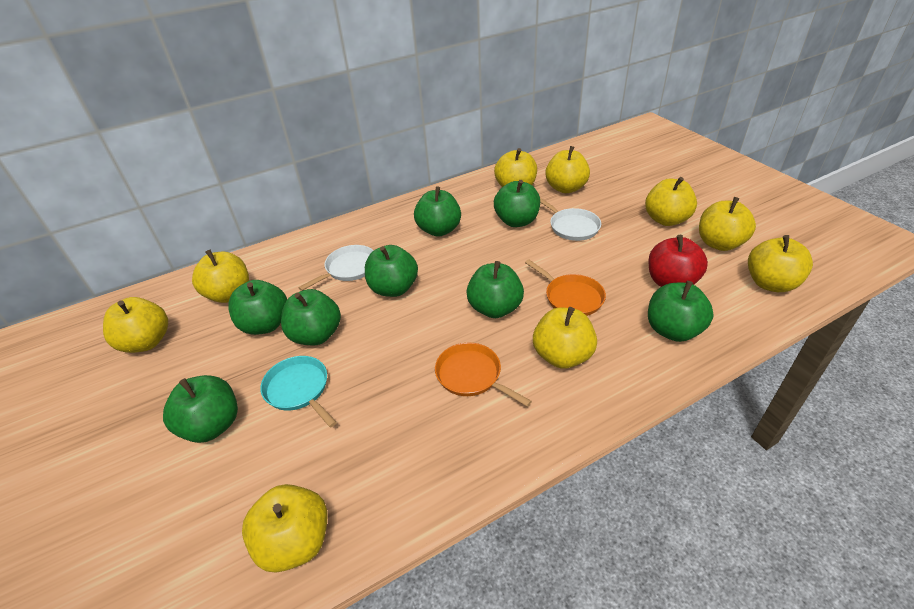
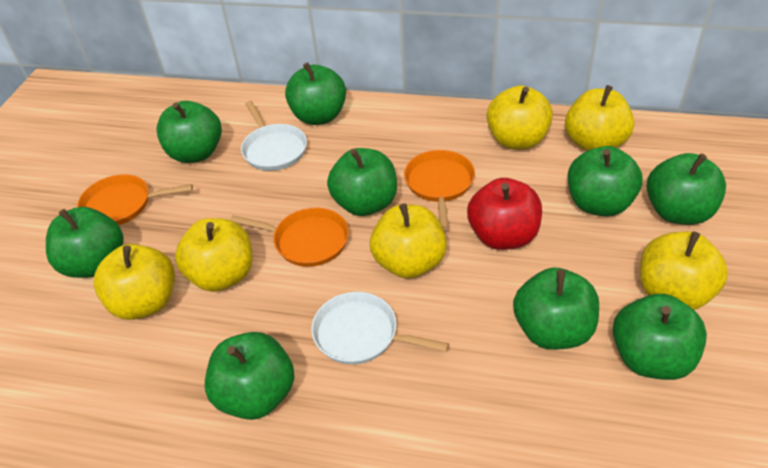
green apple: 8 -> 9
orange pan: 2 -> 3
turquoise pan: 1 -> 0
yellow apple: 9 -> 6

